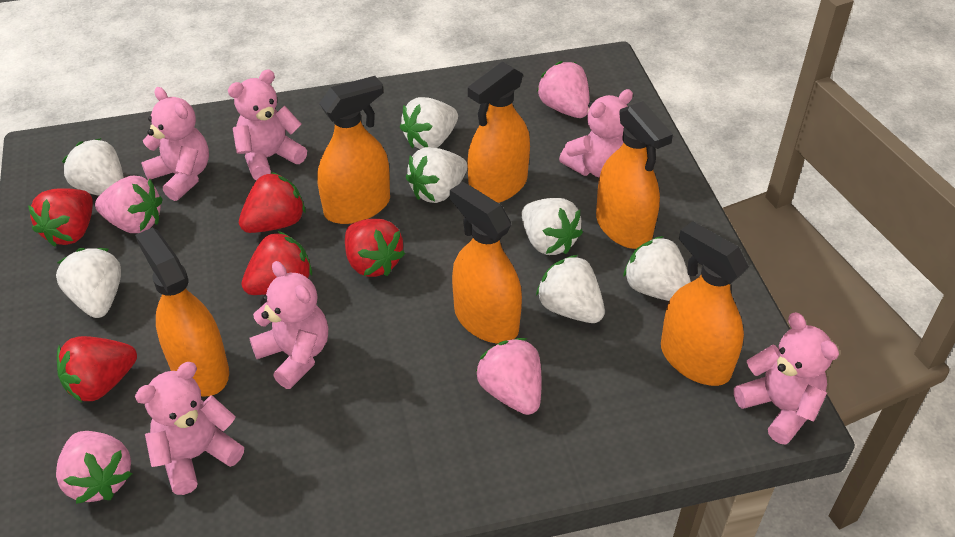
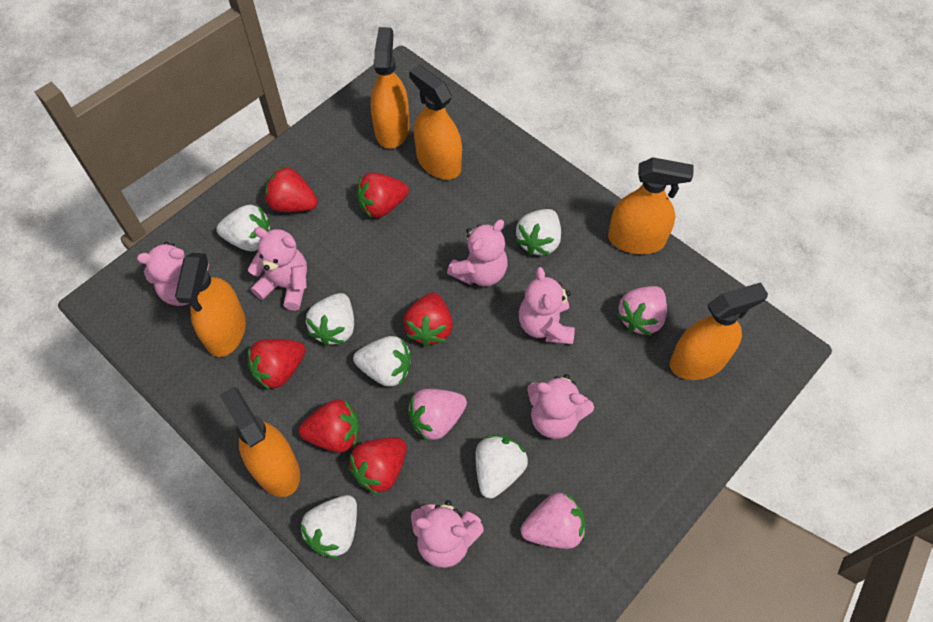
pink strawberry: 4 -> 3
red strawberry: 5 -> 6
white strawberry: 7 -> 6

